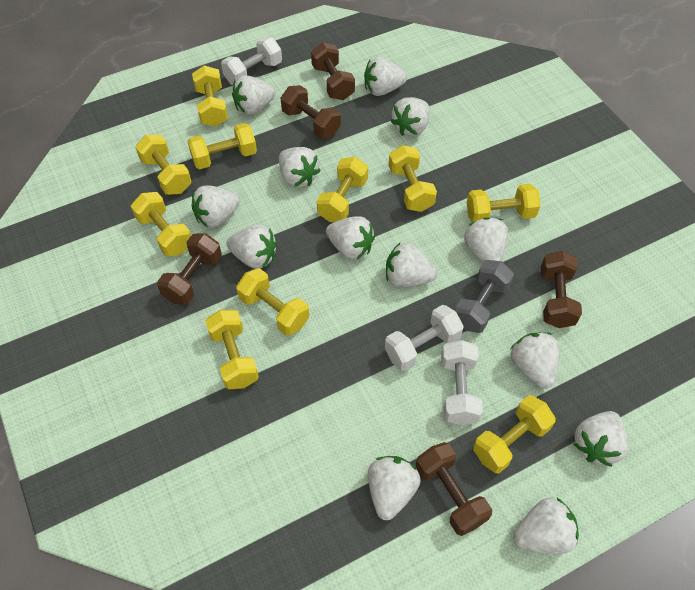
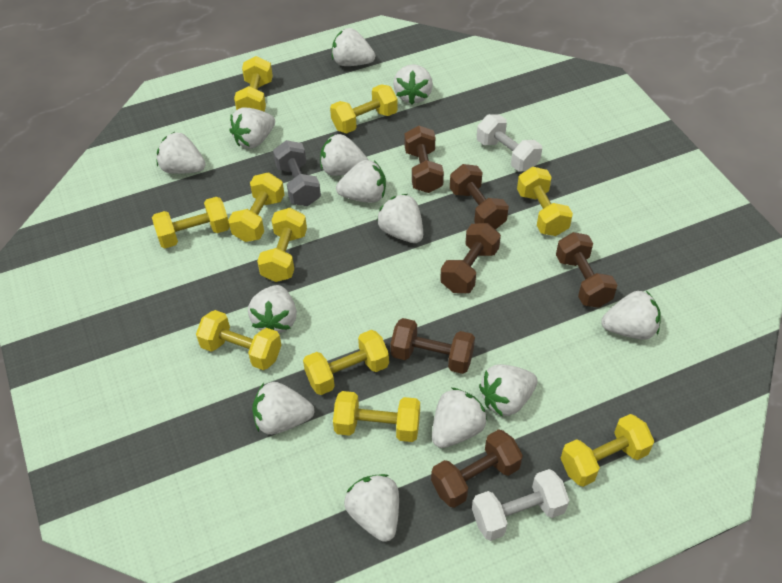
brown dumbbell: 5 -> 6
white dumbbell: 3 -> 2

